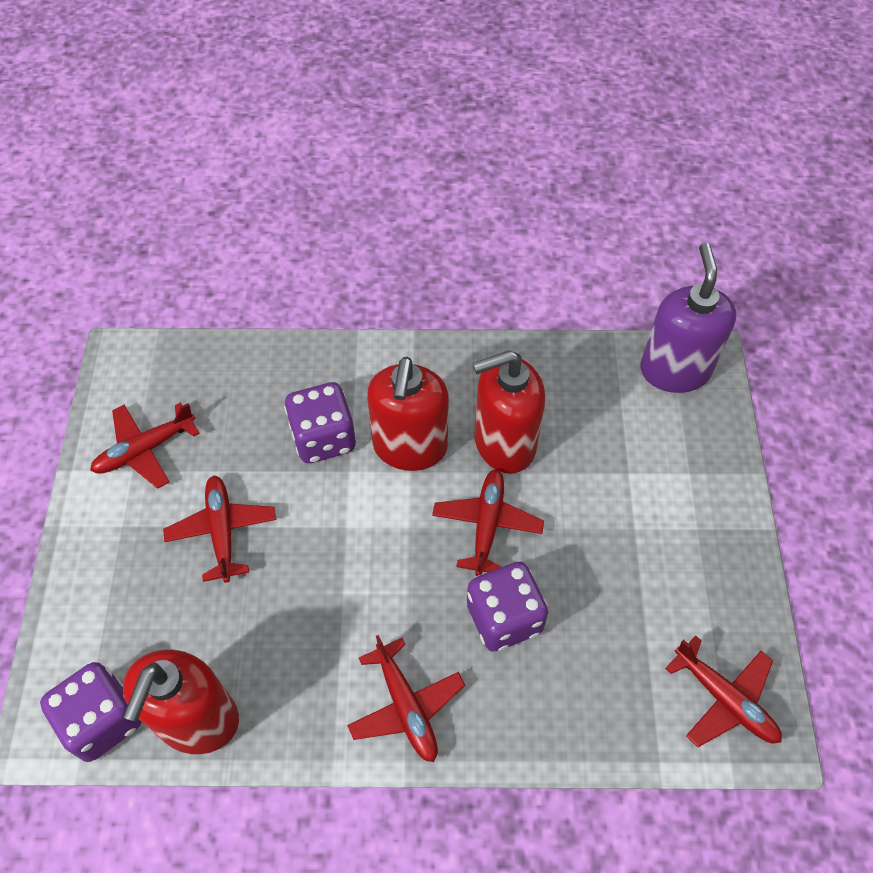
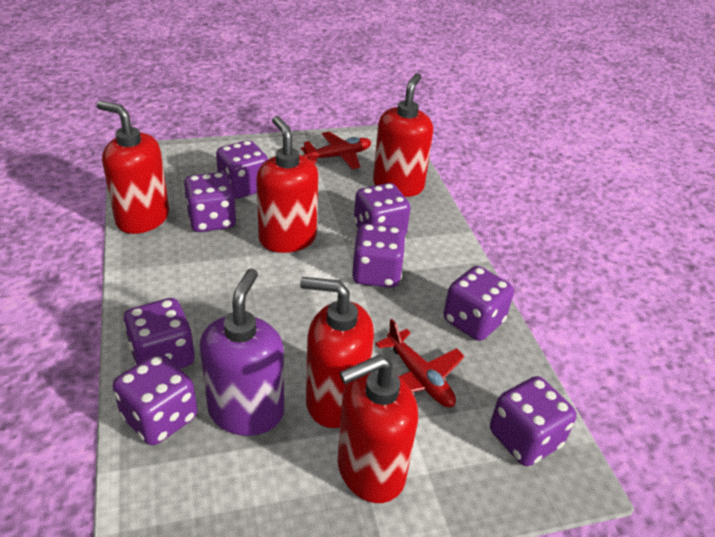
purple dice: 3 -> 8
red plane: 5 -> 2
red soap dispenser: 3 -> 5

